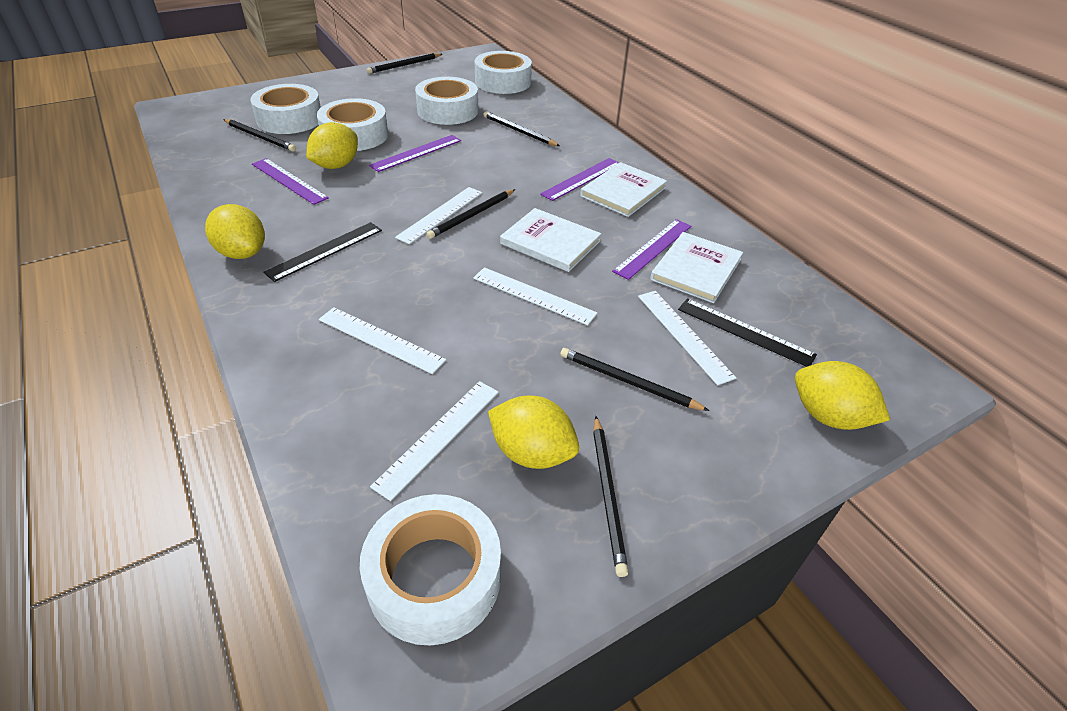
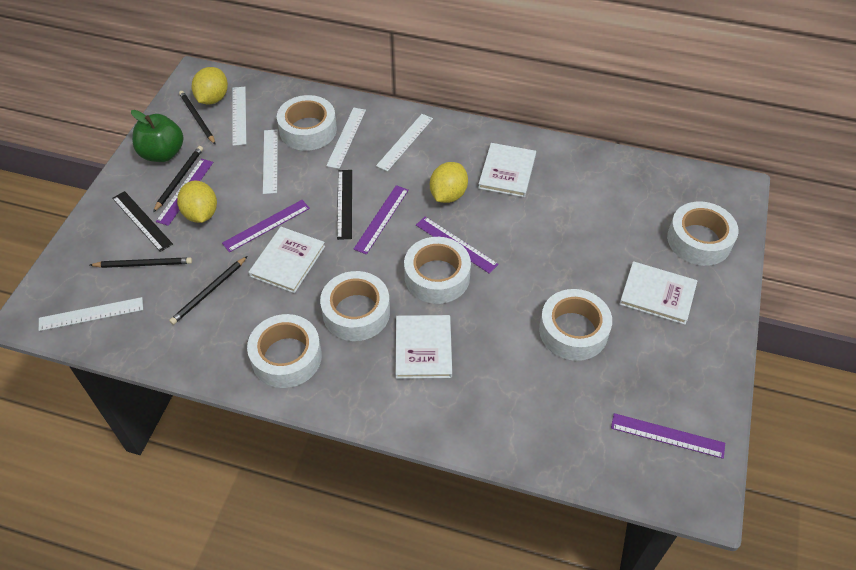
black pencil: 6 -> 4
green apple: 0 -> 1
purple ruler: 4 -> 5
white book: 3 -> 4
white tape: 5 -> 6
yellow lemon: 4 -> 3

